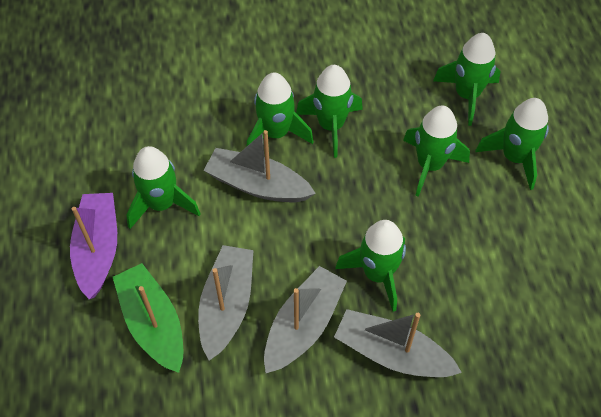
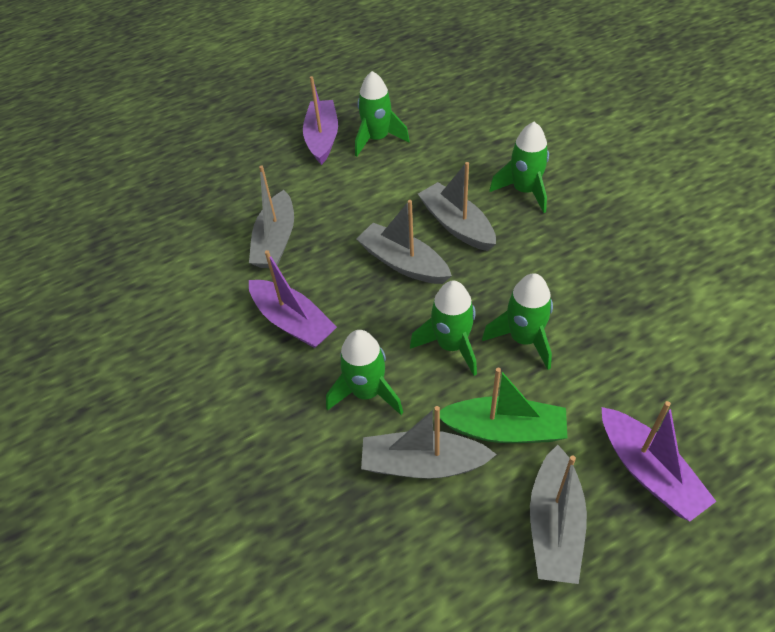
green rocket: 7 -> 5
grey boat: 4 -> 5
purple boat: 1 -> 3

